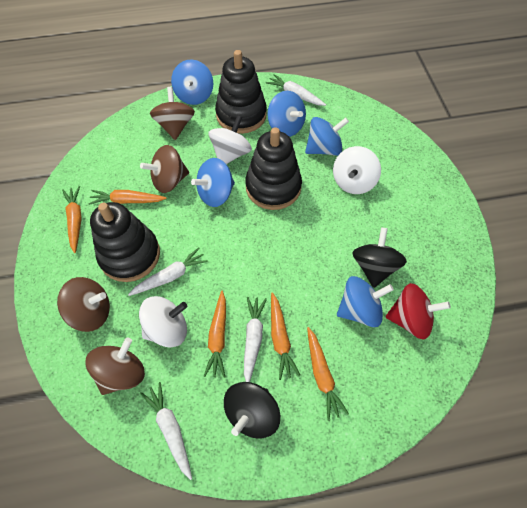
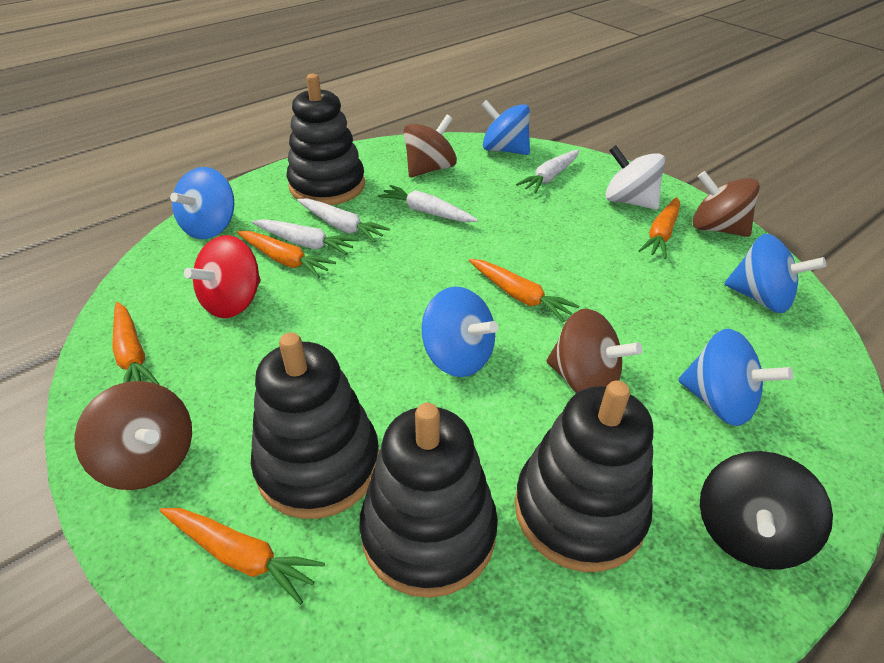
black spinning top: 2 -> 1
black stacking toy: 3 -> 4
white spinning top: 3 -> 1

